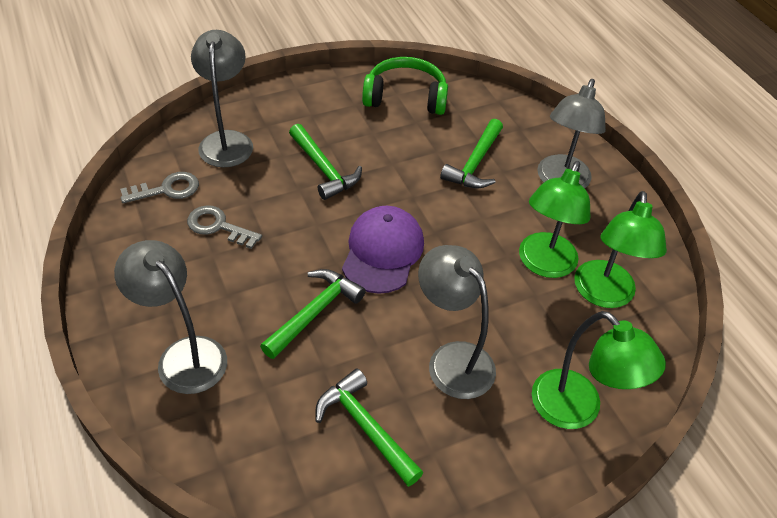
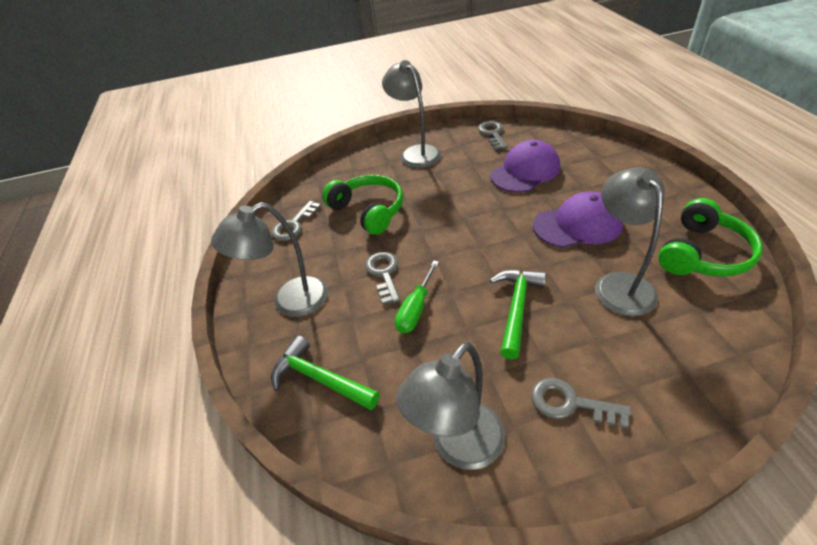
green hammer: 4 -> 2
green headphones: 1 -> 2
green lamp: 3 -> 0
green screwdriver: 0 -> 1
grey key: 2 -> 4
purple cap: 1 -> 2

